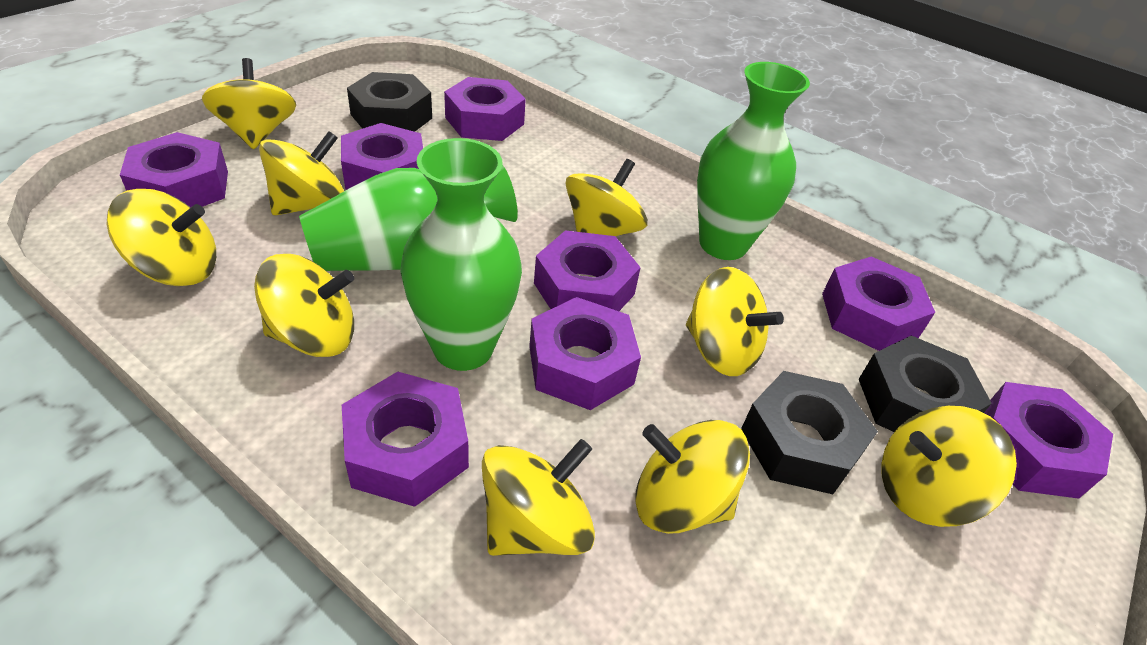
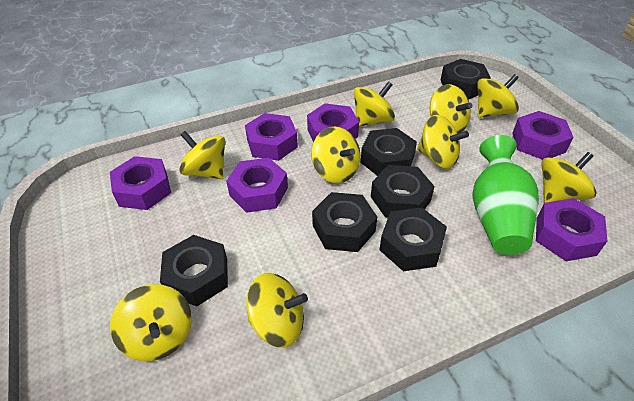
black nut: 3 -> 6
green vase: 3 -> 1
purple nut: 8 -> 6

